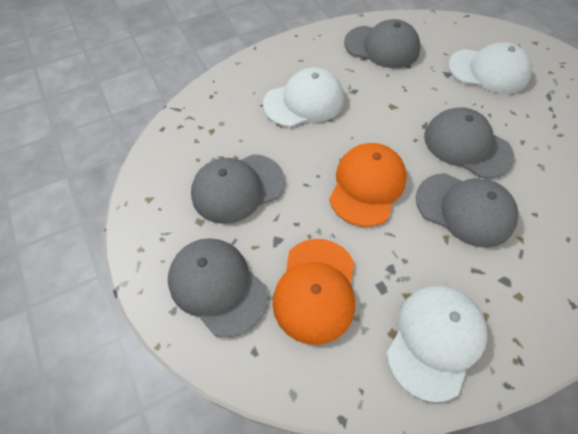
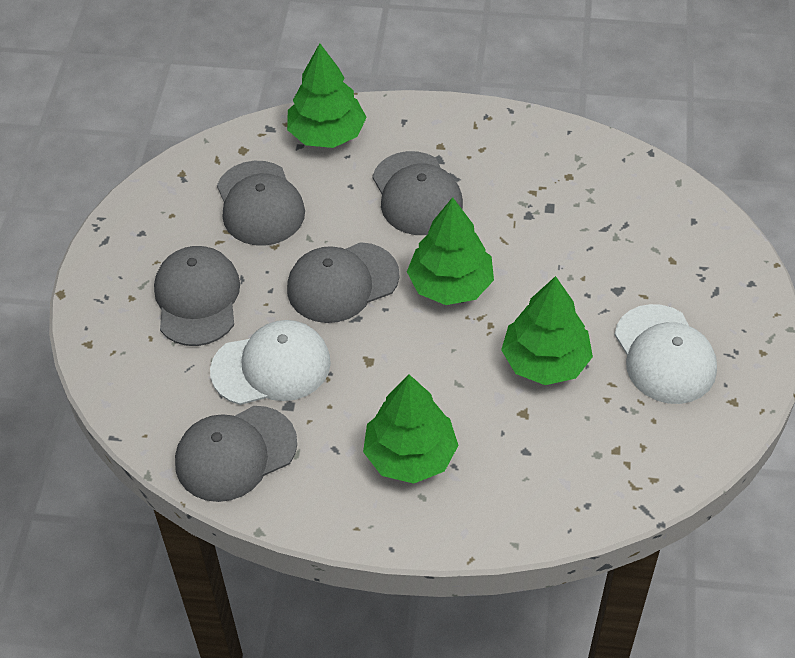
green tree: 0 -> 4
orange cap: 2 -> 0
white cap: 3 -> 2

